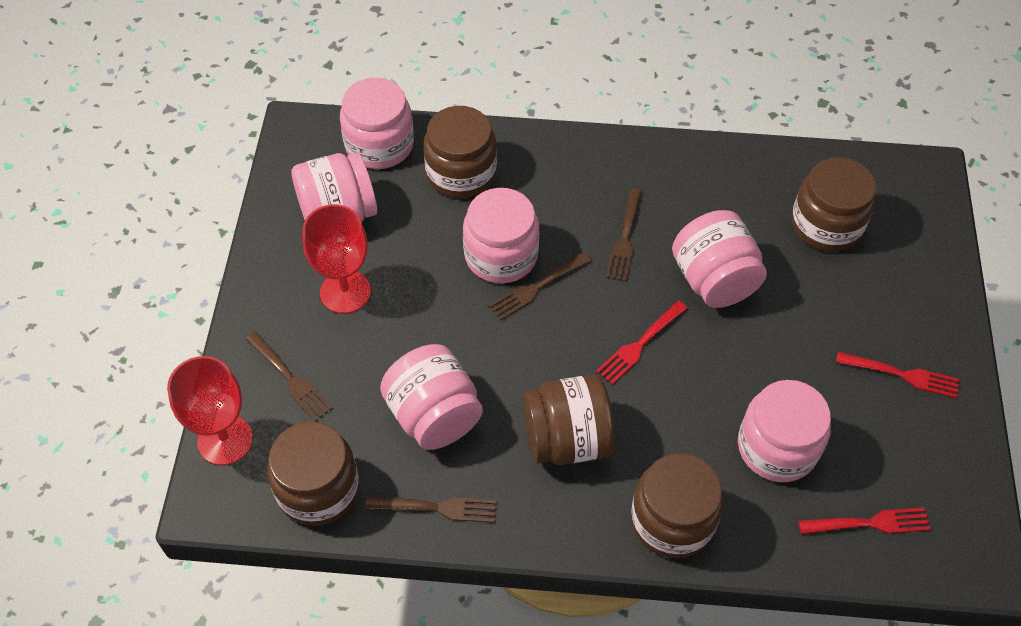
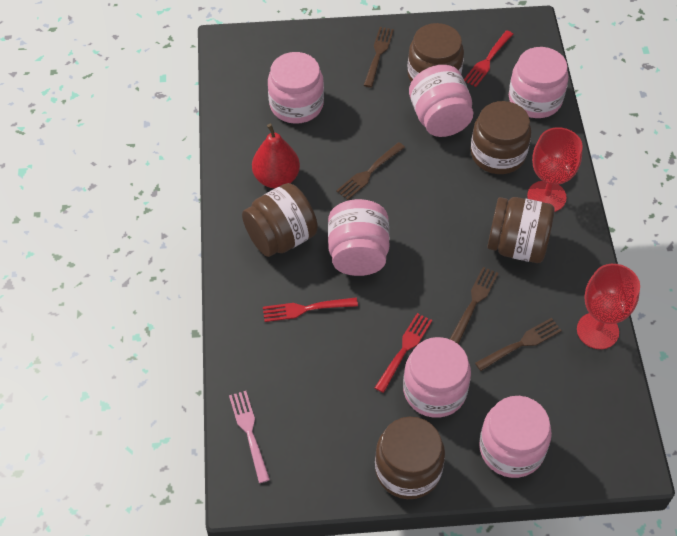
pink fork: 0 -> 1
red pear: 0 -> 1

